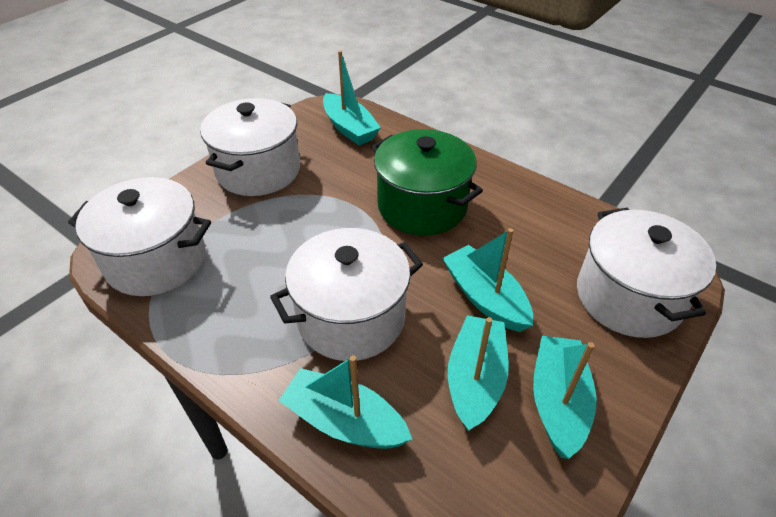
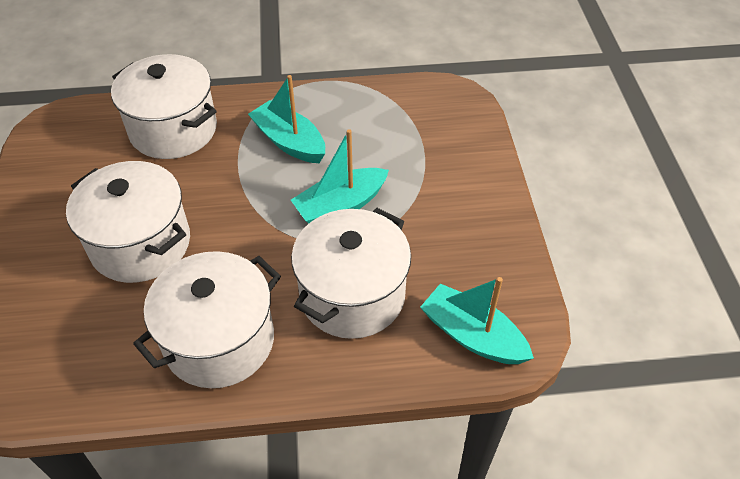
green pot: 1 -> 0
turquoise boat: 5 -> 3

